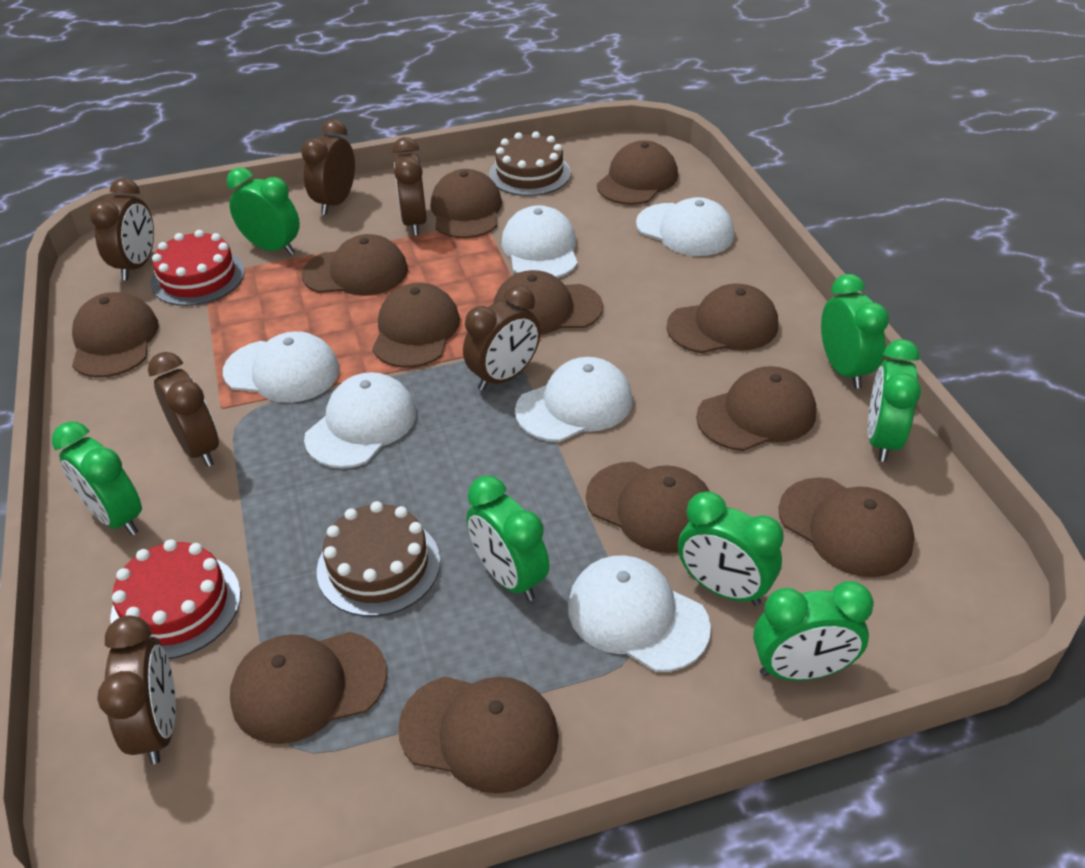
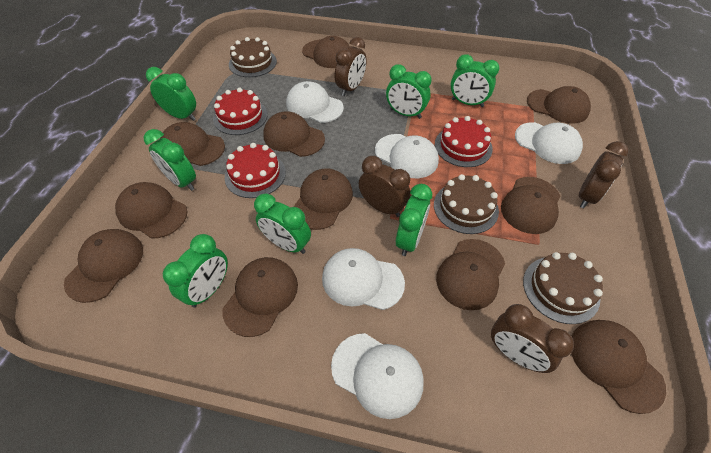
brown cake: 2 -> 3
brown cap: 12 -> 11
brown clock: 6 -> 4
red cake: 2 -> 3
white cap: 6 -> 5

